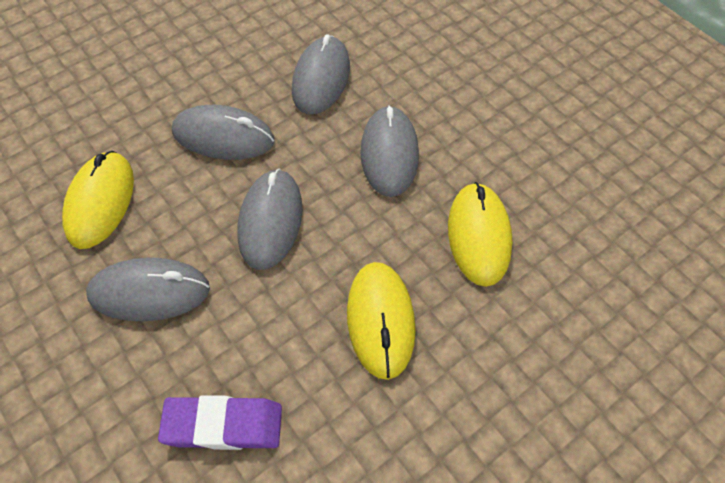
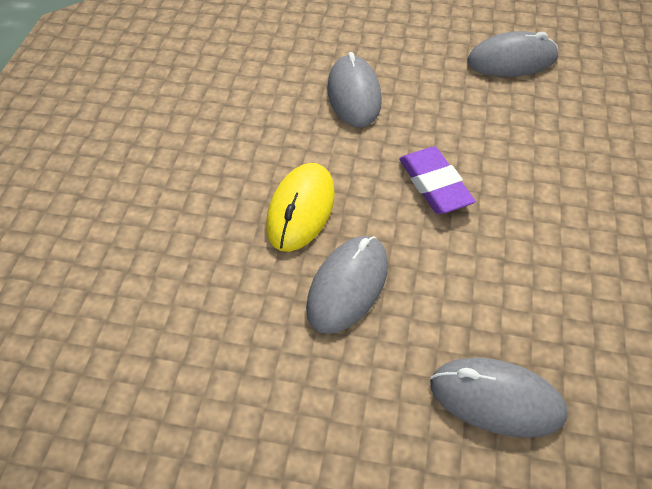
grey mouse: 5 -> 4
yellow mouse: 3 -> 1

